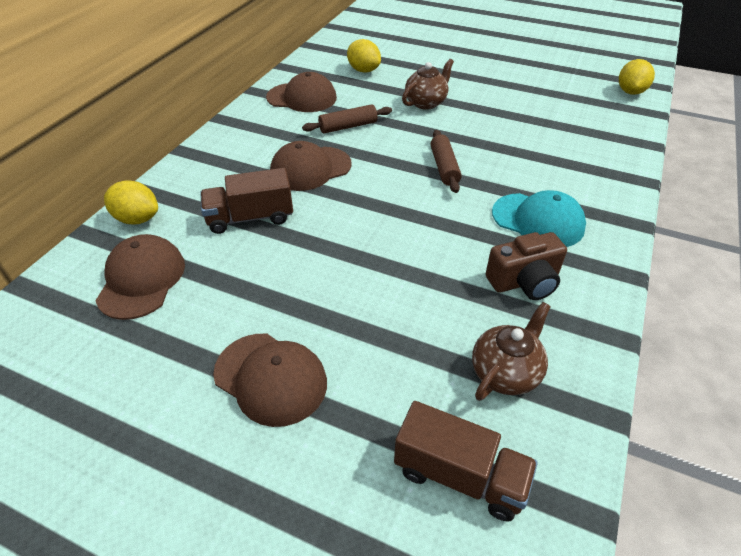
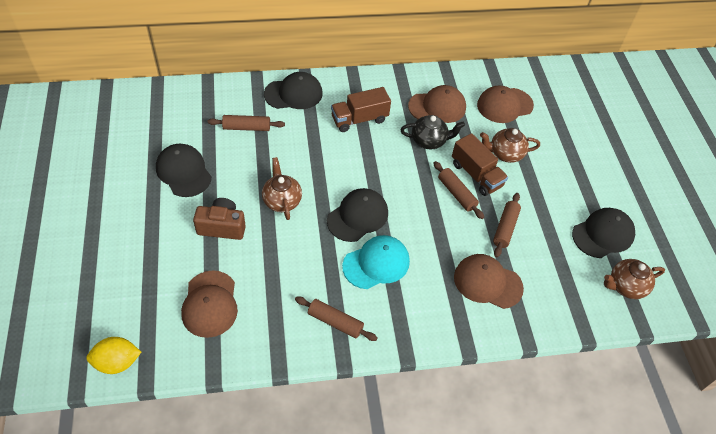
black cap: 0 -> 4
black teapot: 0 -> 1
brown rolling pin: 2 -> 4
brown teapot: 2 -> 3
yellow lemon: 3 -> 1

